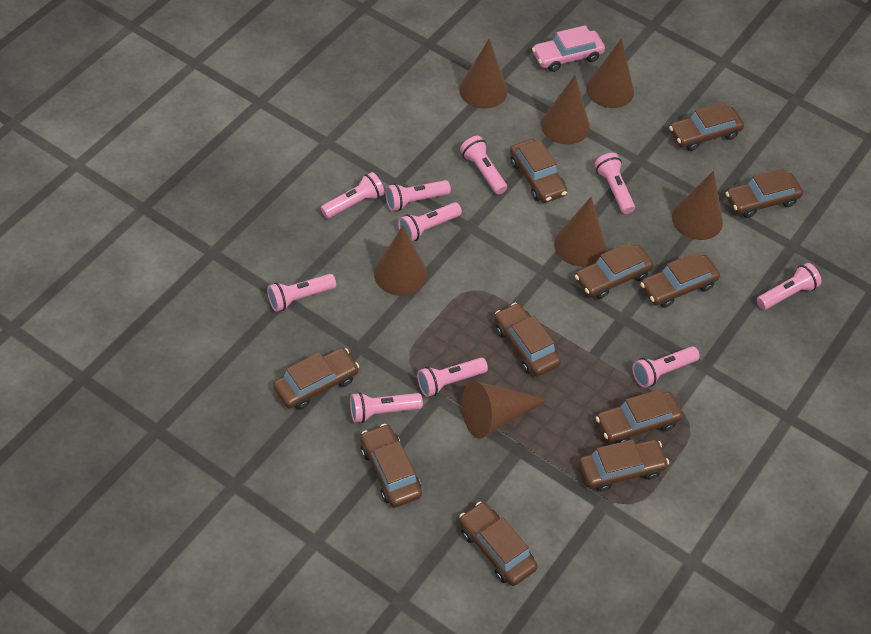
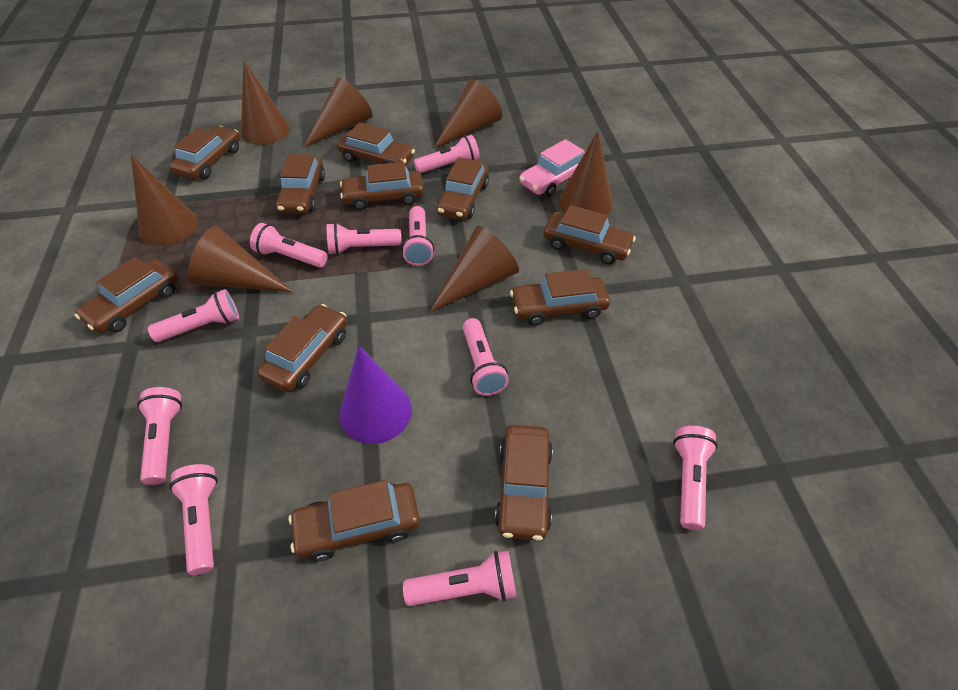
purple cone: 0 -> 1

